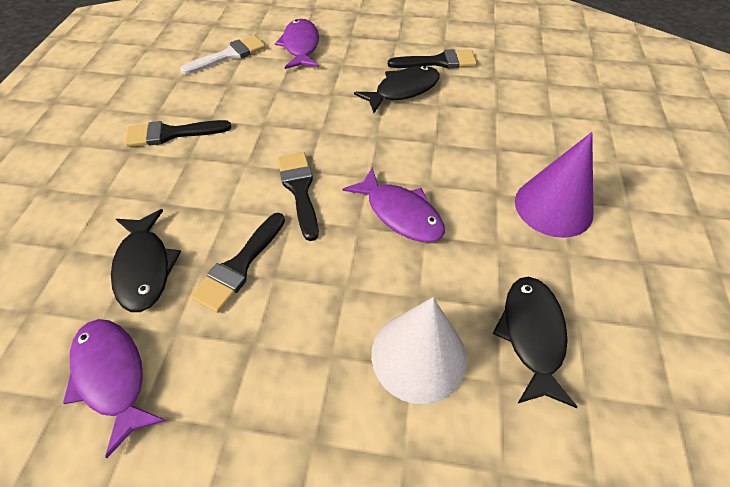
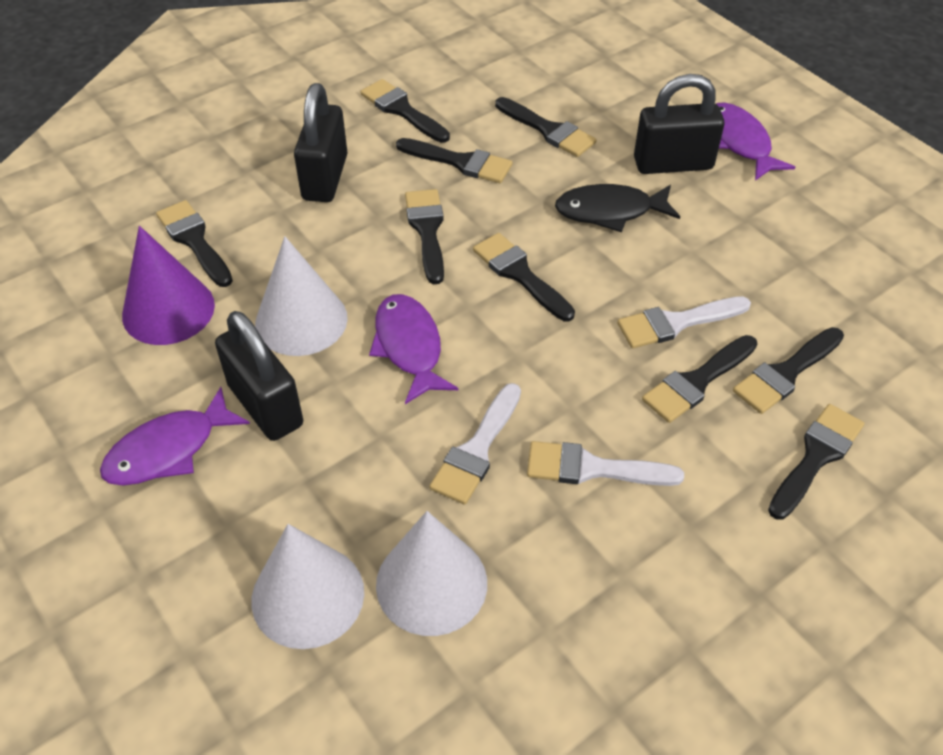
black brush: 4 -> 9
black fish: 3 -> 1
black padlock: 0 -> 3
white brush: 1 -> 3
white cone: 1 -> 3

